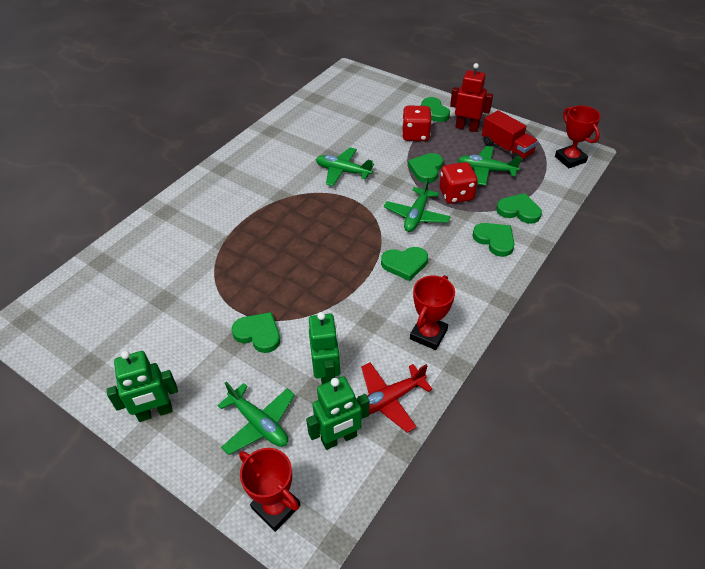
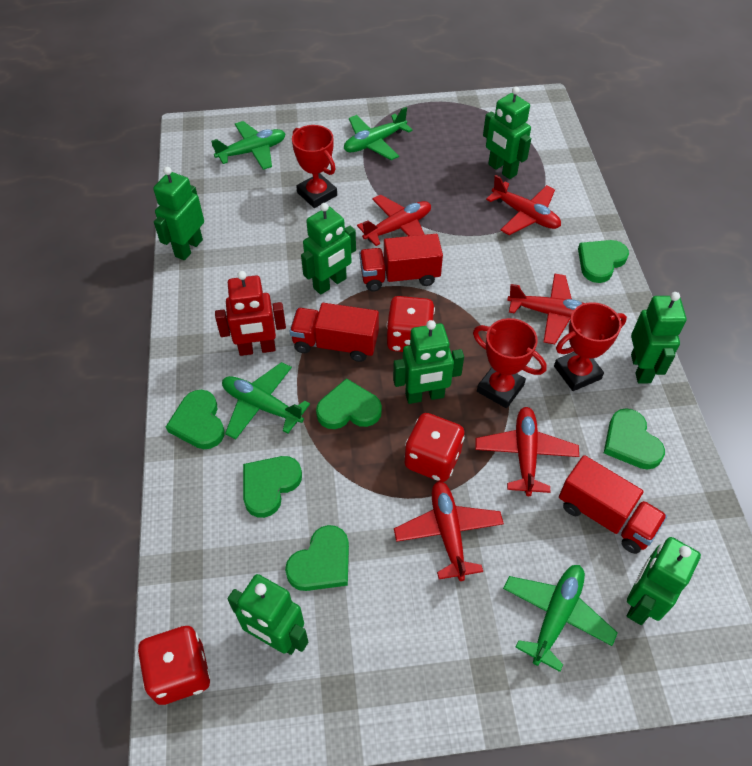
green robot: 3 -> 7
red dice: 2 -> 3
red plane: 1 -> 5
red truck: 1 -> 3

